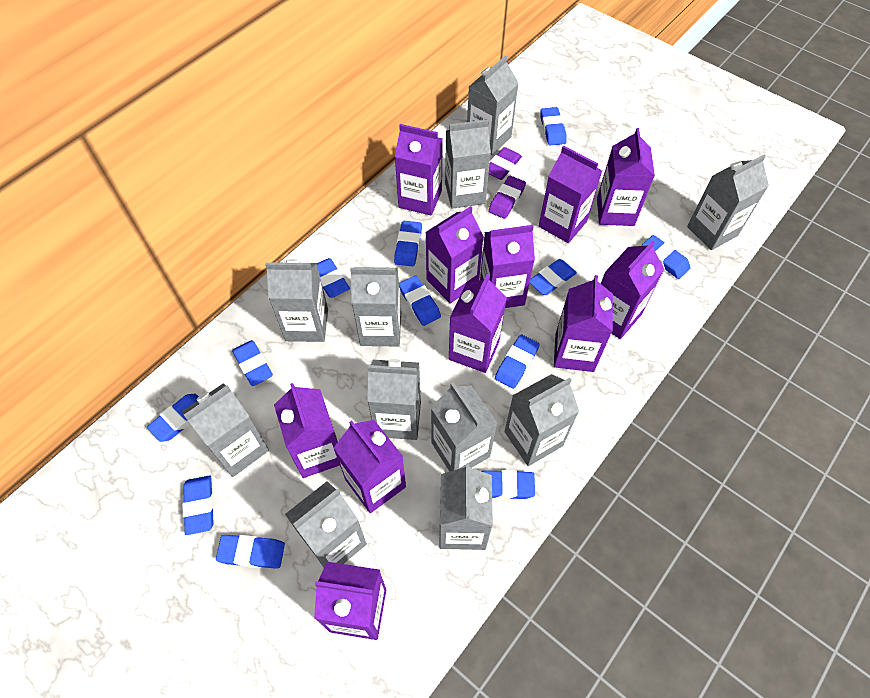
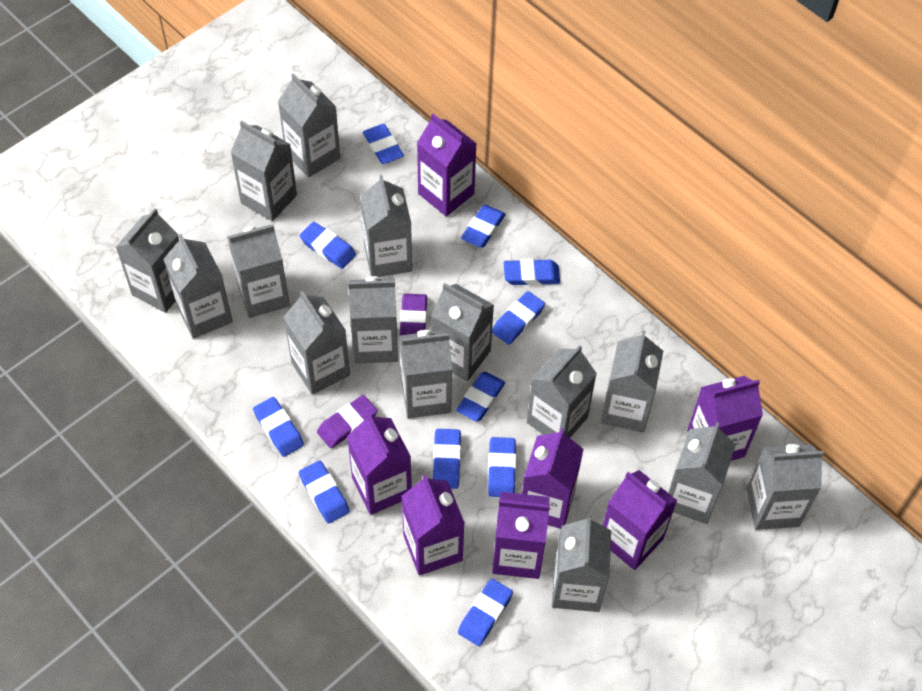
blue eraser: 12 -> 11
grey carton: 11 -> 15
purple carton: 11 -> 7

